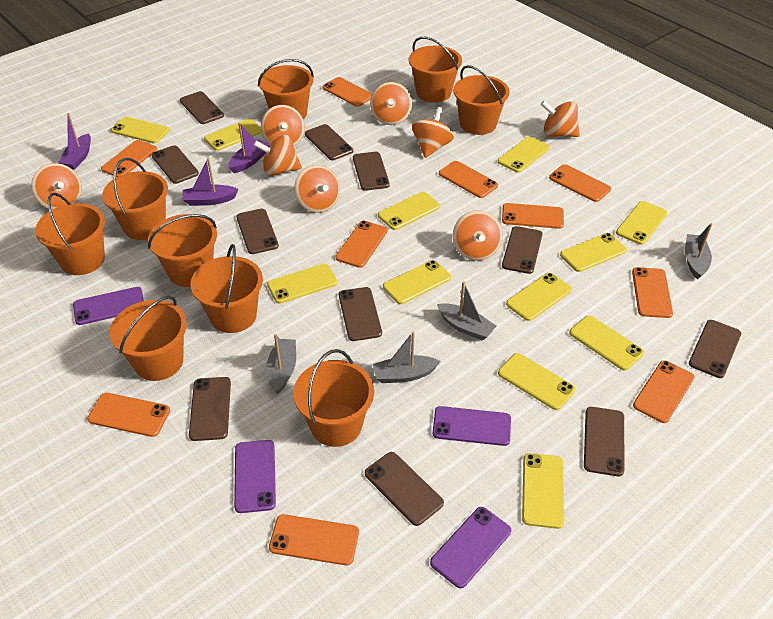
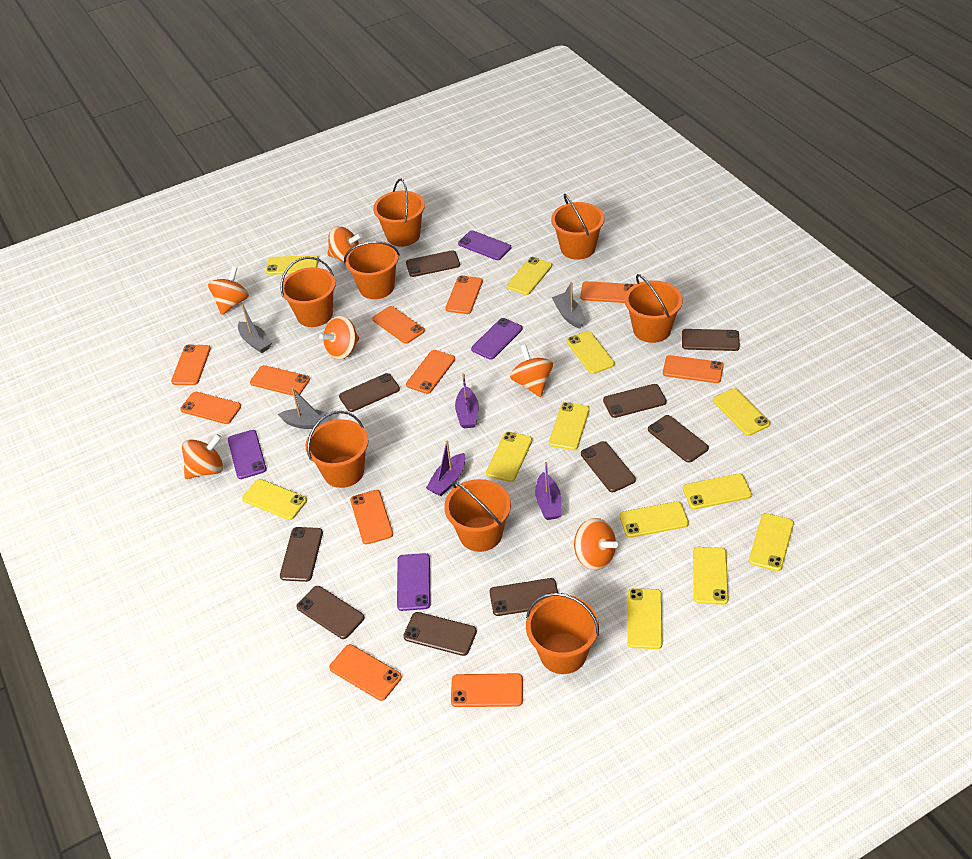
brown phone: 11 -> 10
grey boat: 4 -> 3
orange bucket: 9 -> 8
orange phone: 10 -> 11
orange spinning top: 8 -> 6

